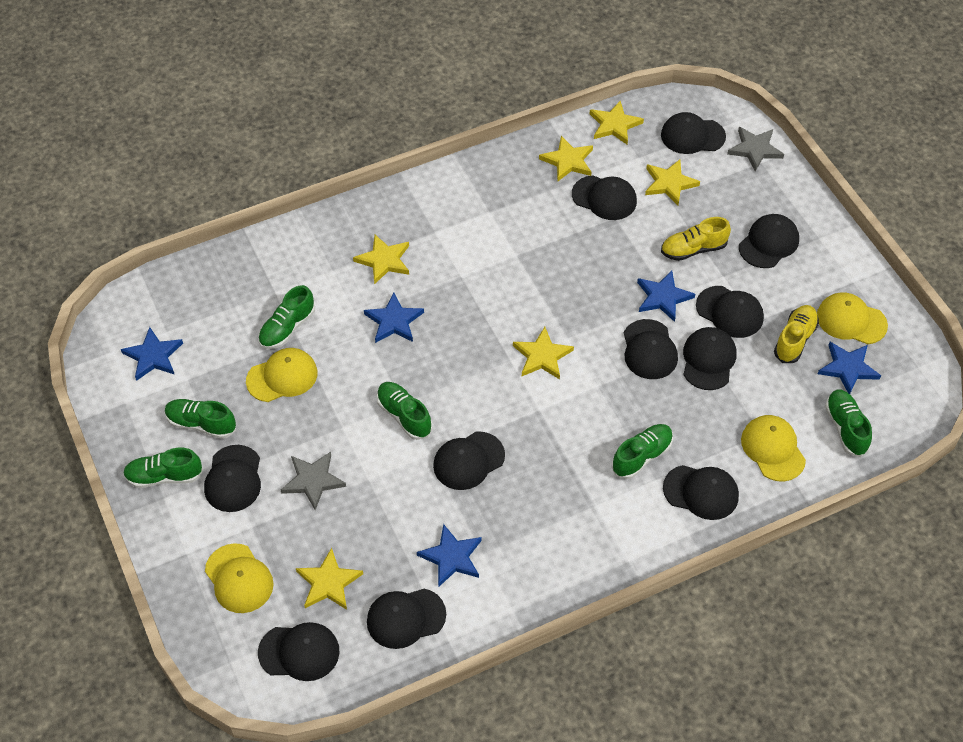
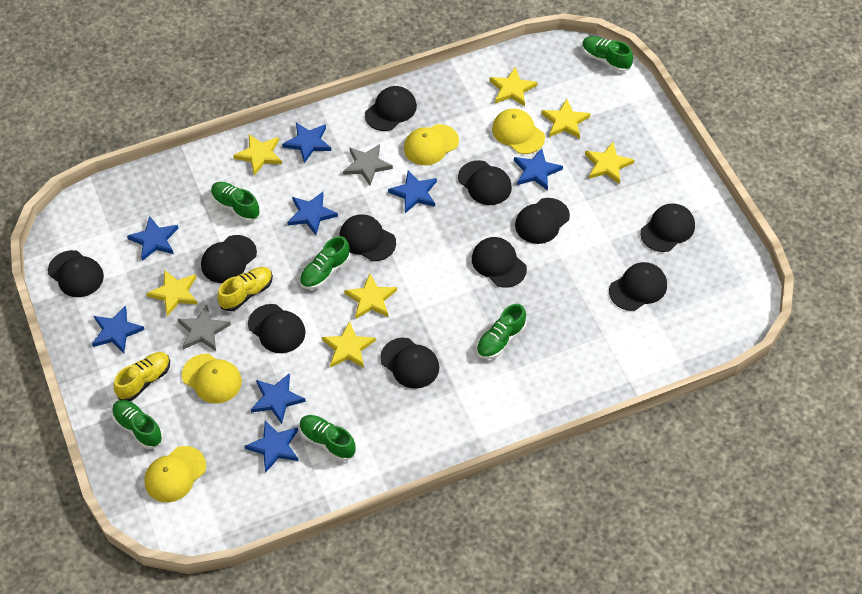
blue star: 5 -> 8
yellow star: 6 -> 7

